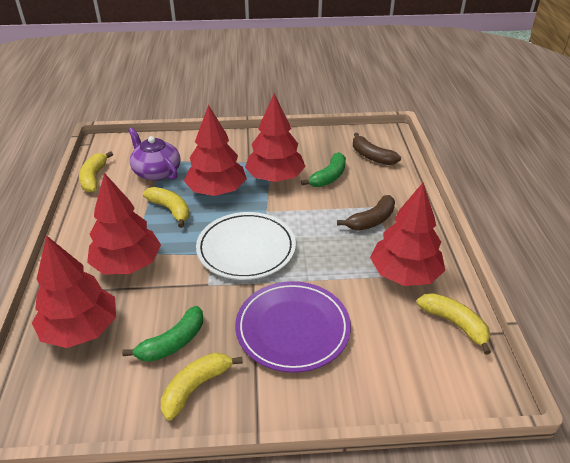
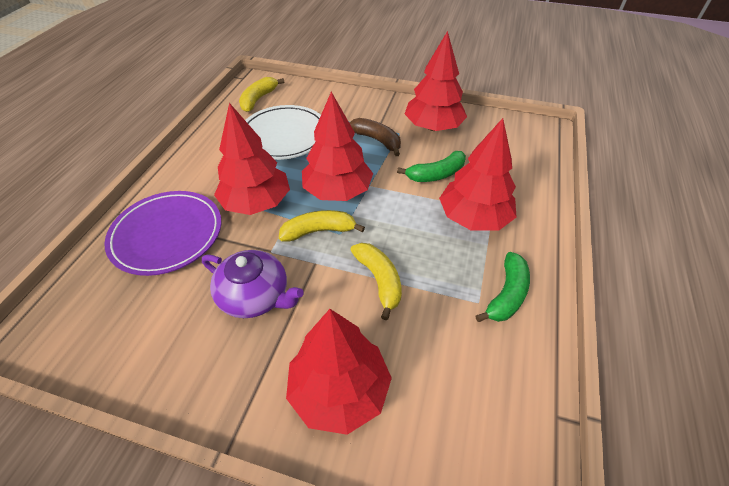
brown banana: 2 -> 1
yellow banana: 4 -> 3

